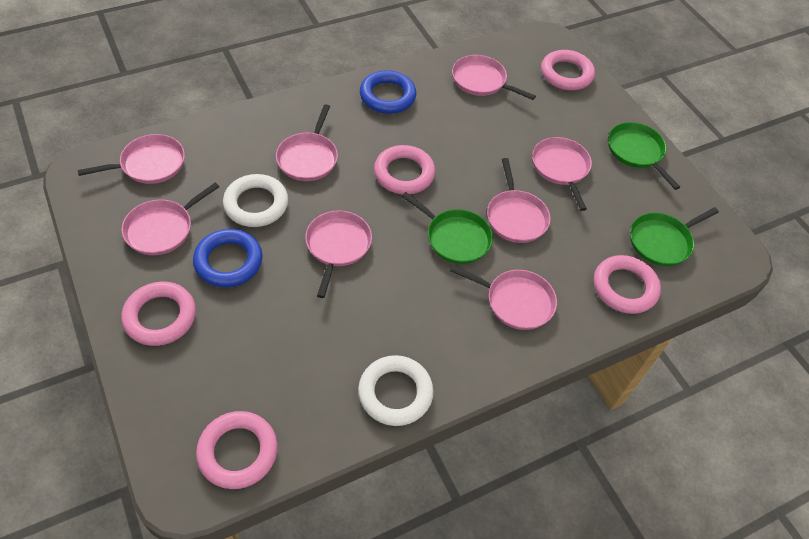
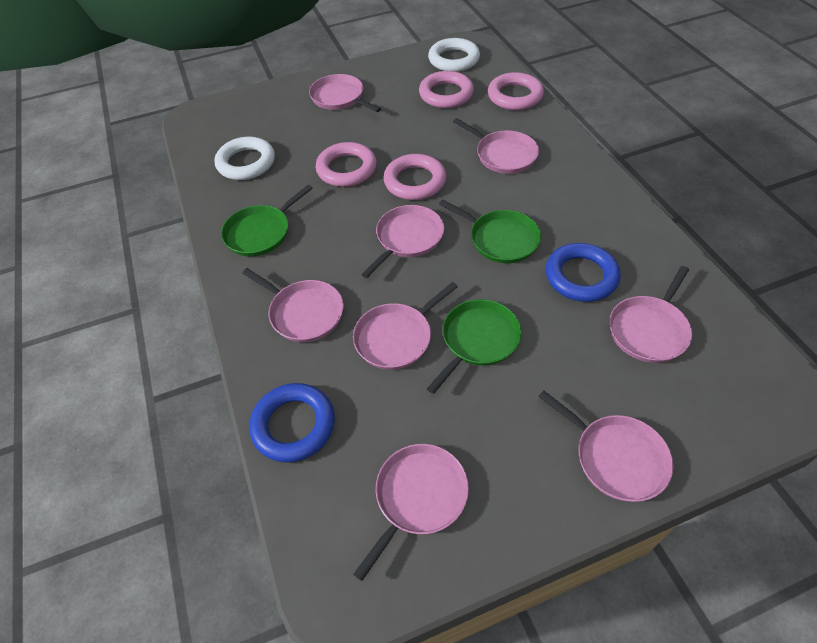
pink ring: 5 -> 4

